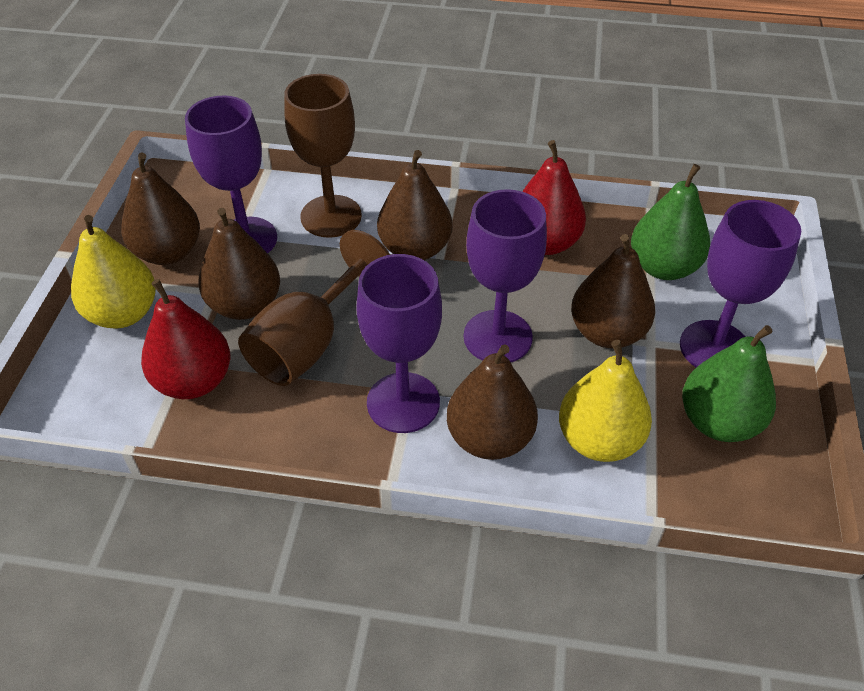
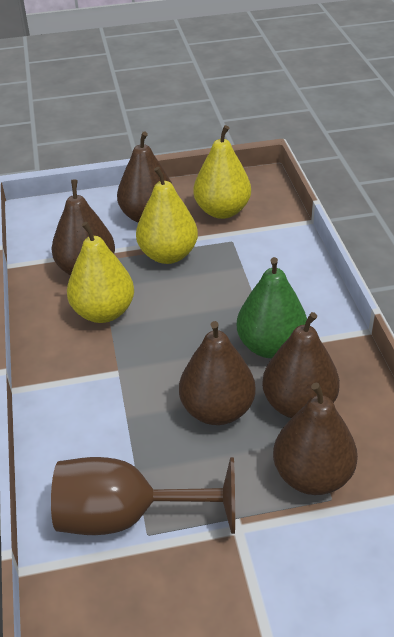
brown goblet: 2 -> 1
green pear: 2 -> 1
purple goblet: 4 -> 0
red pear: 2 -> 0
yellow pear: 2 -> 3

